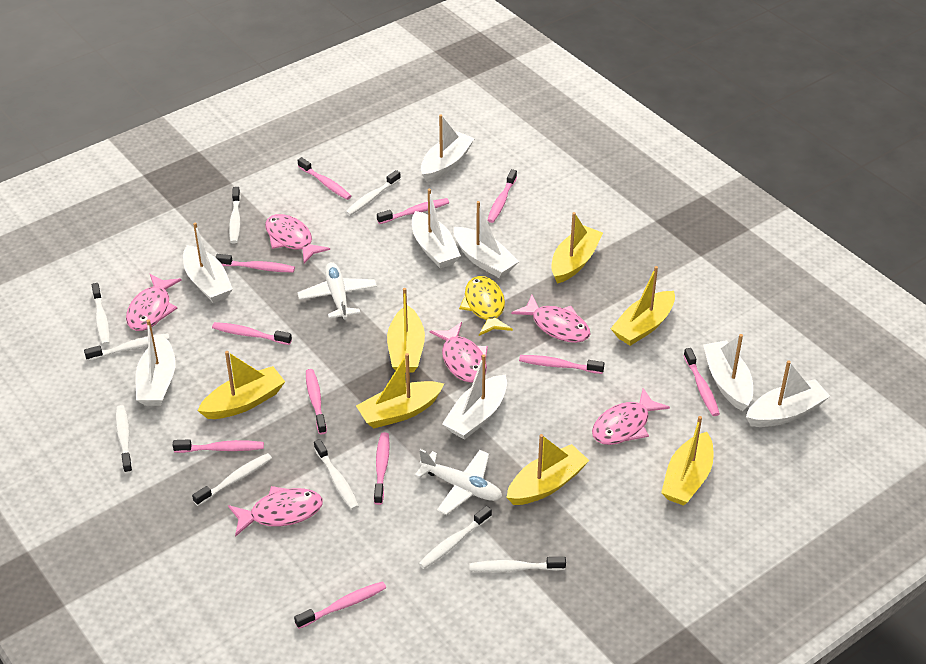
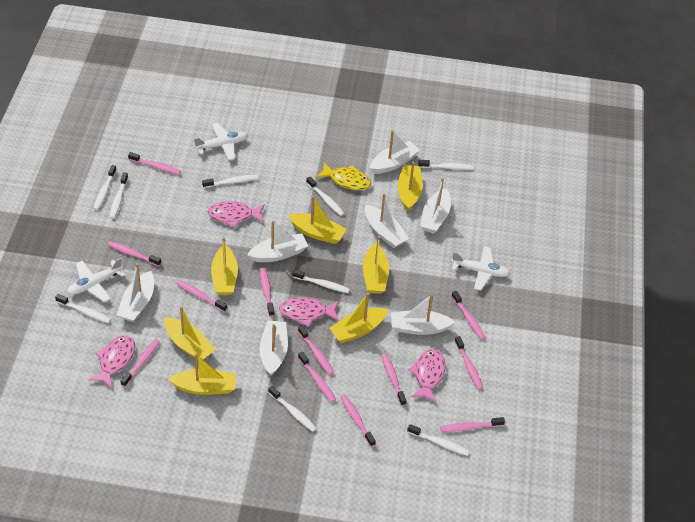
pink fish: 6 -> 4
pink toothbrush: 11 -> 12
white boat: 8 -> 7
white plane: 2 -> 3

